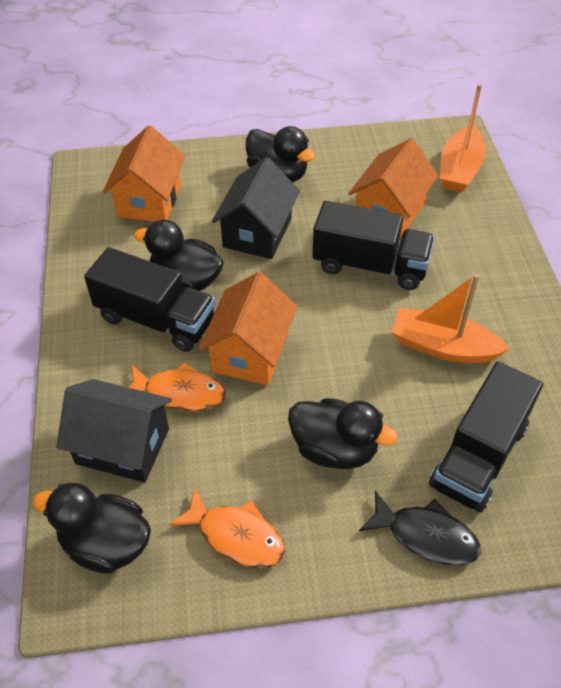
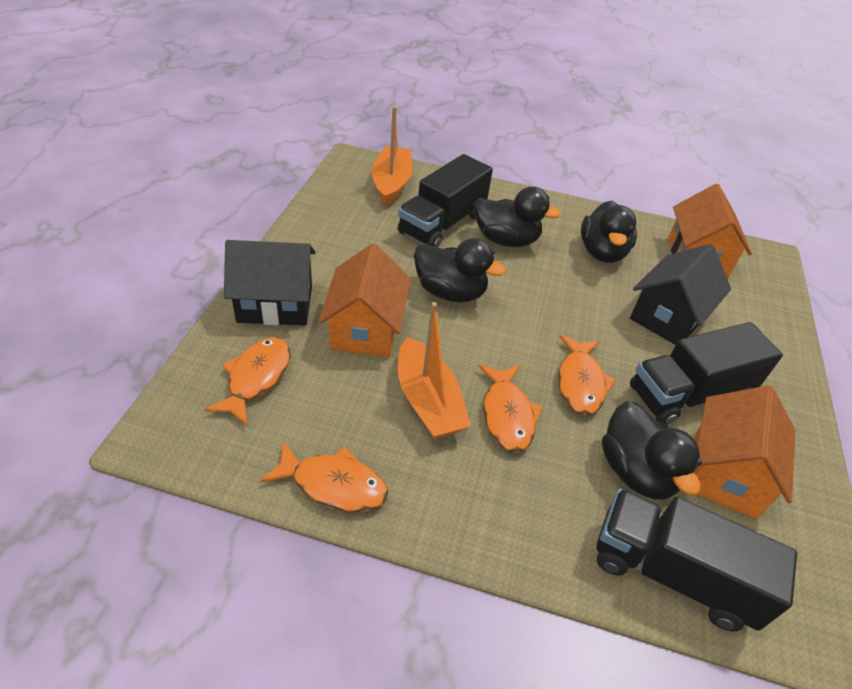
black fish: 1 -> 0
orange fish: 2 -> 4

